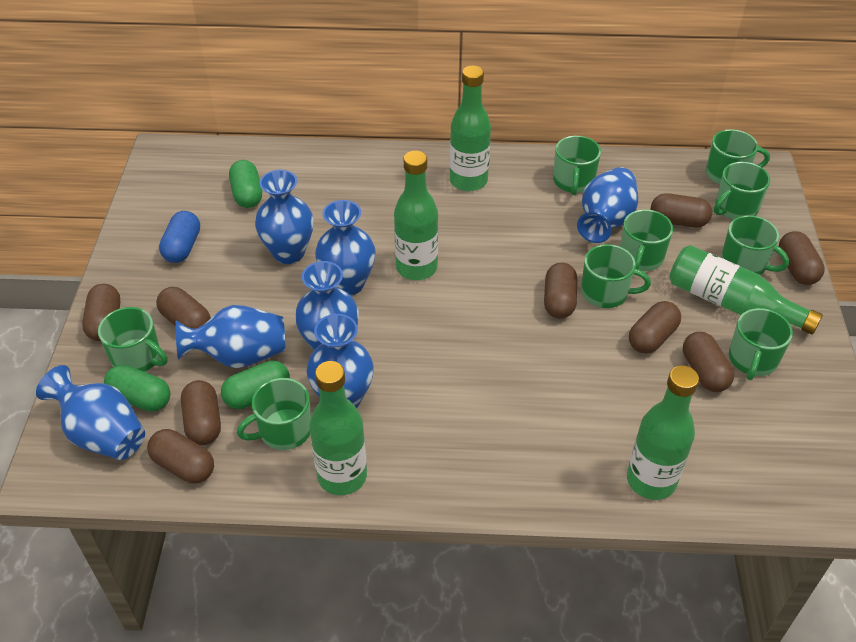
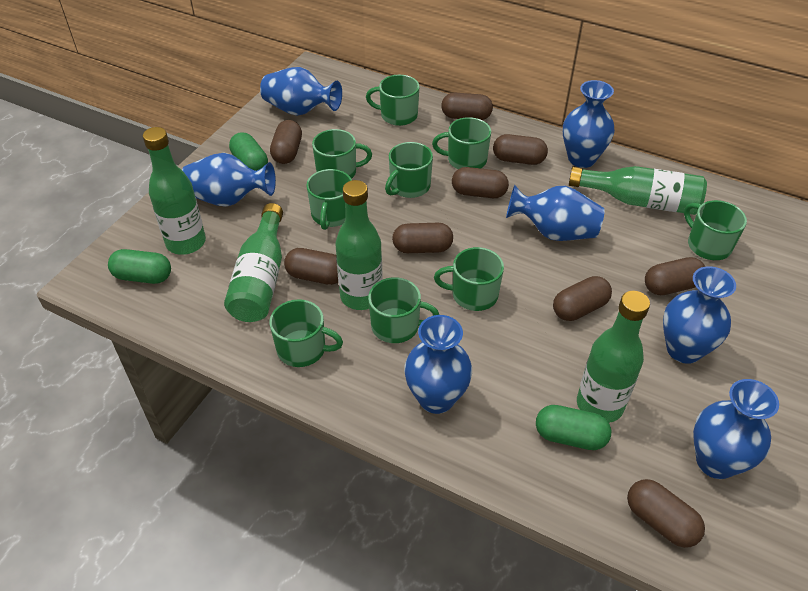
blue capsule: 1 -> 0

